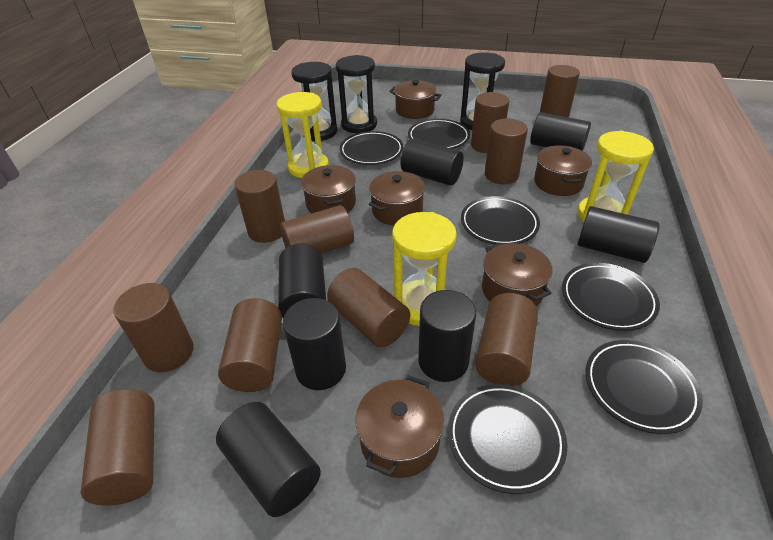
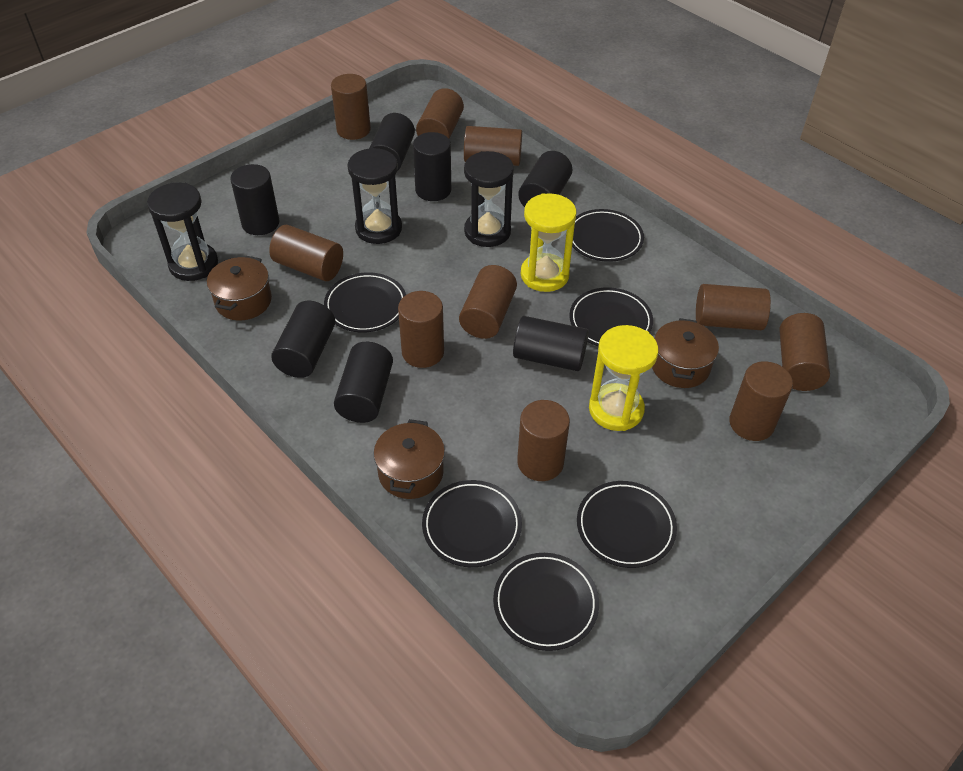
brown pot: 6 -> 3
yellow hourglass: 3 -> 2

